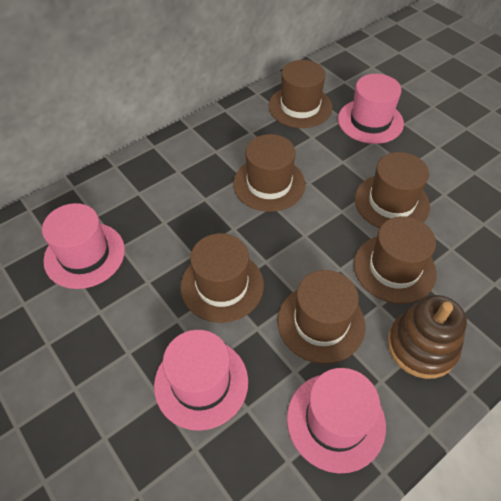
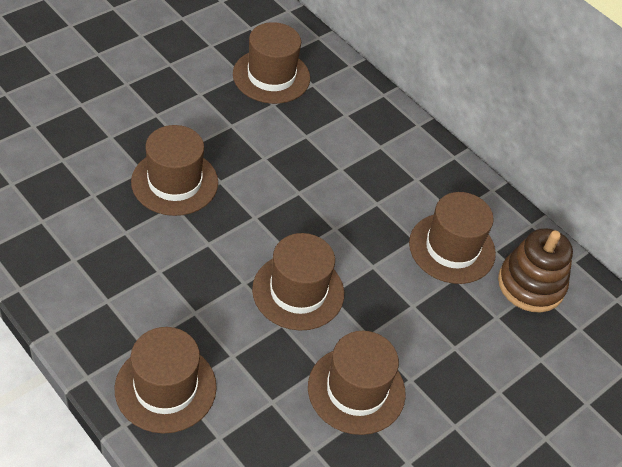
pink hat: 4 -> 0

